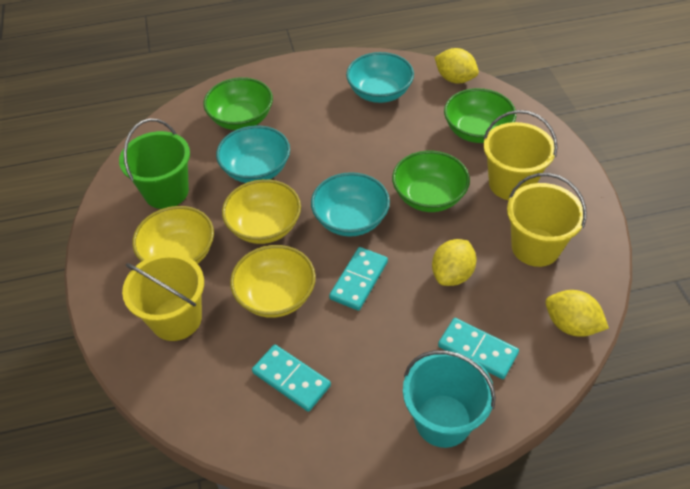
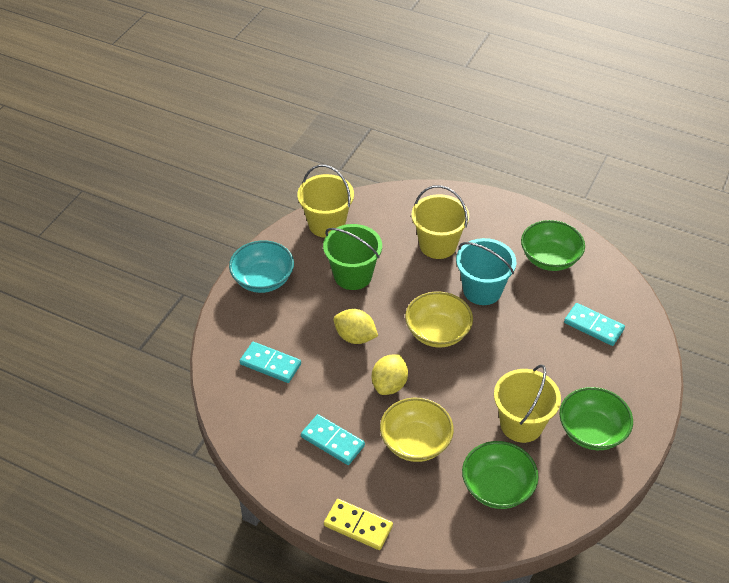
turquoise bowl: 3 -> 1
yellow bowl: 3 -> 2
yellow domino: 0 -> 1
yellow lemon: 3 -> 2

